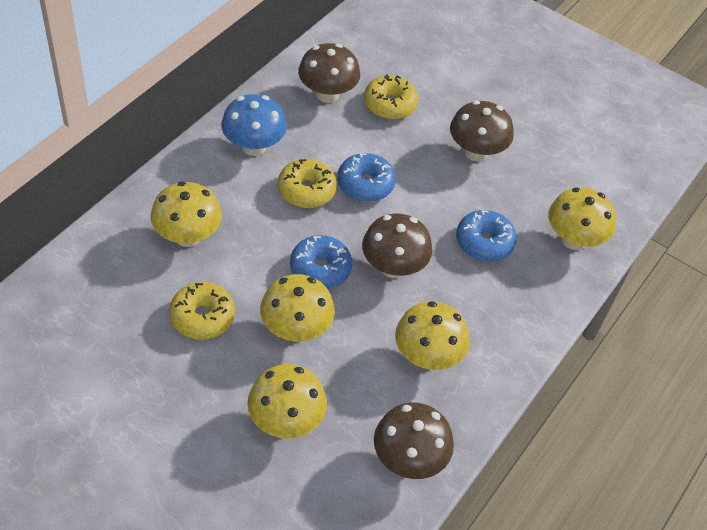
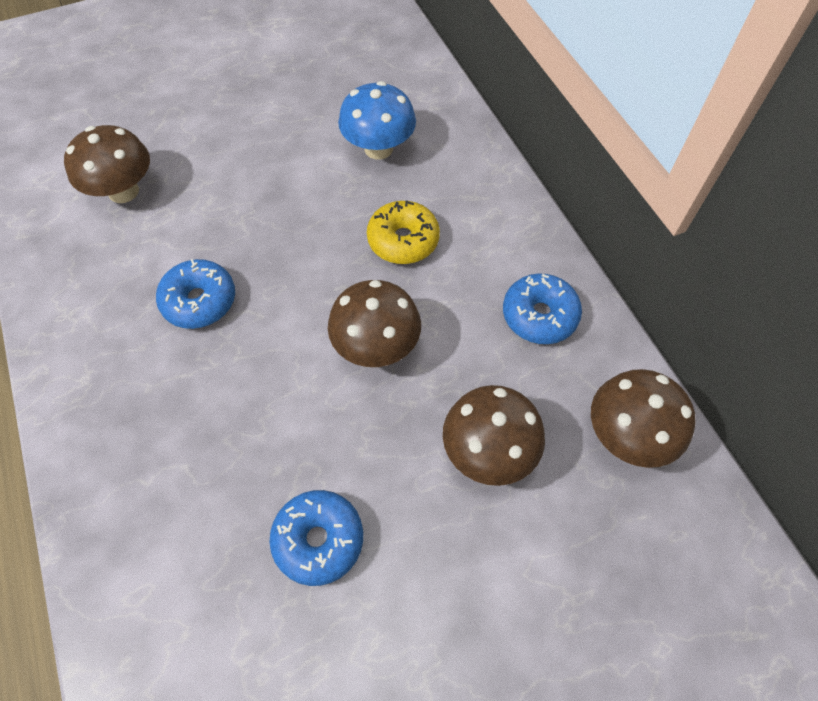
yellow donut: 3 -> 1
yellow mushroom: 5 -> 0

